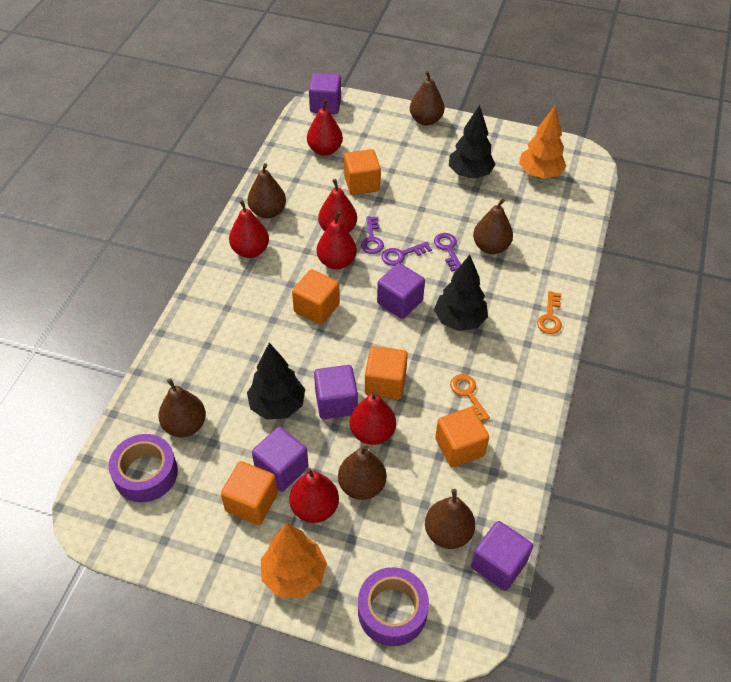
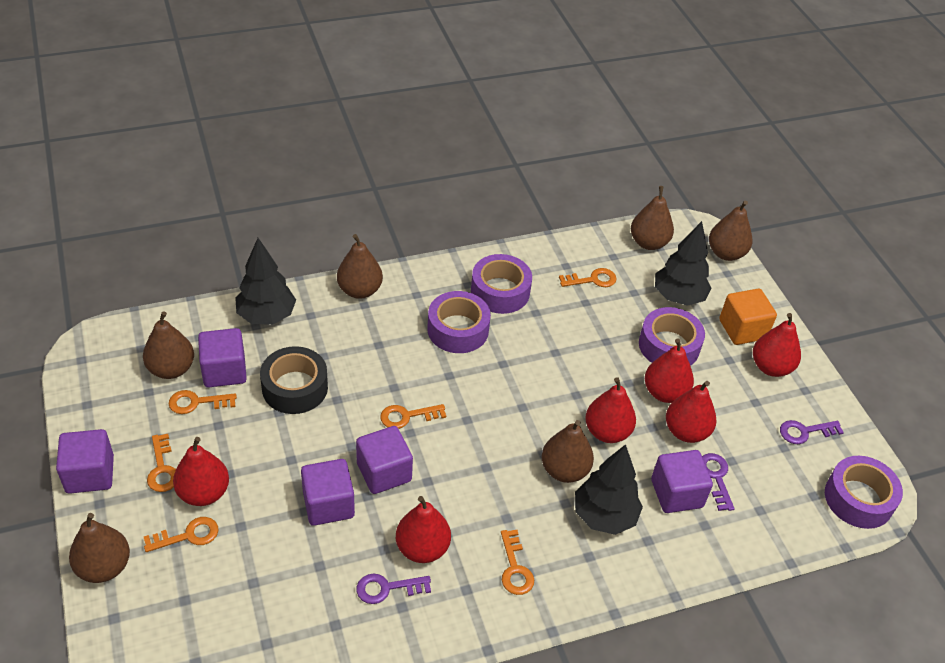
black tape: 0 -> 1
orange cube: 5 -> 1
orange key: 2 -> 6
orange tree: 2 -> 0
purple tape: 2 -> 4

